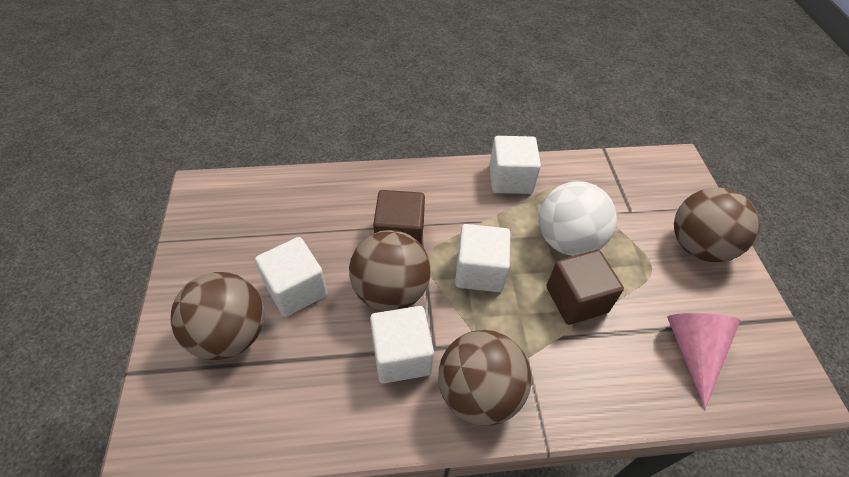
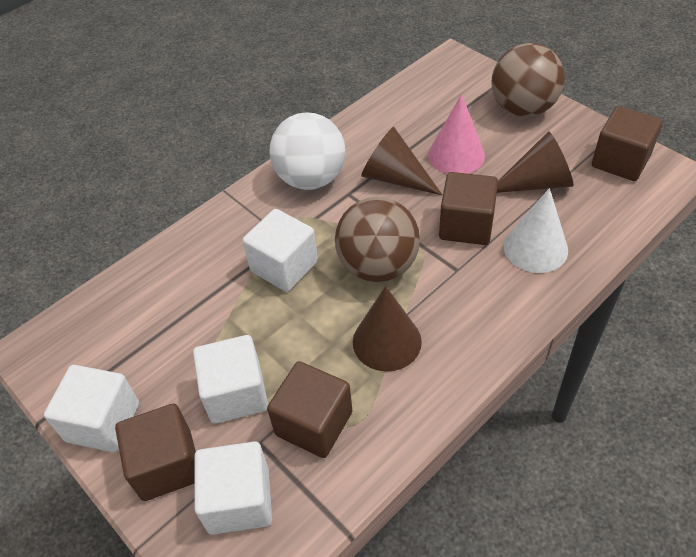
brown ball: 4 -> 2
brown cone: 0 -> 3
brown cube: 2 -> 4
white cone: 0 -> 1

